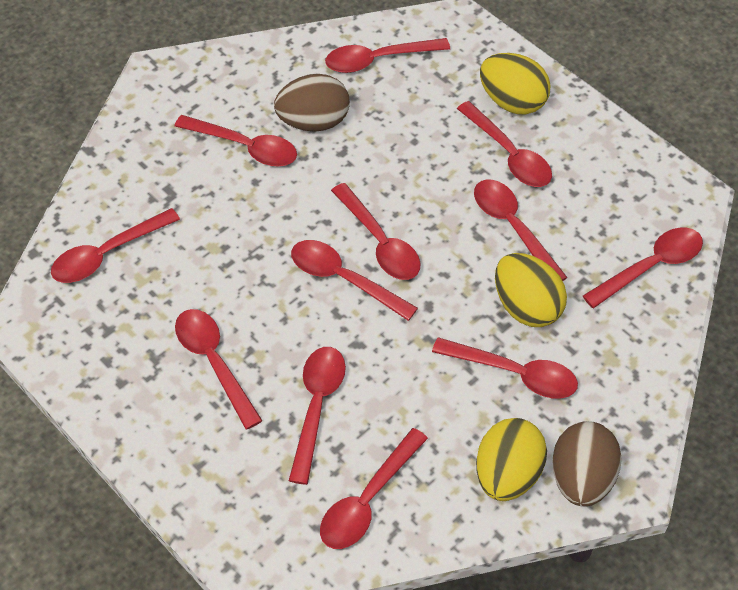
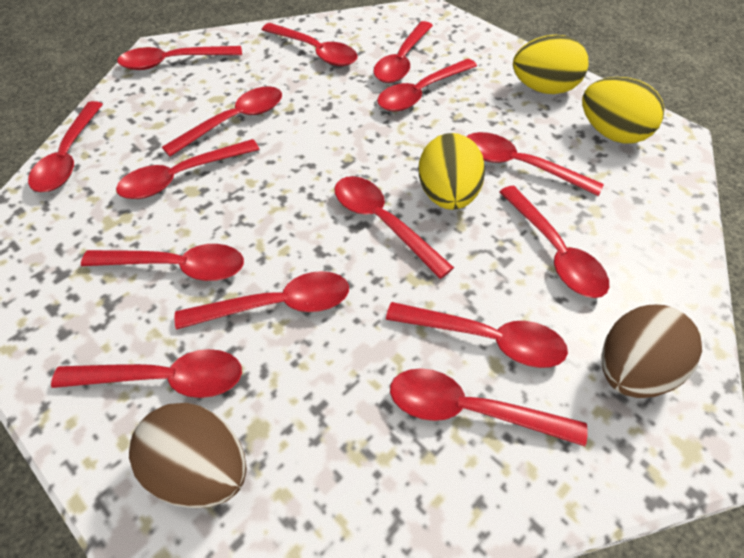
red spoon: 12 -> 15

